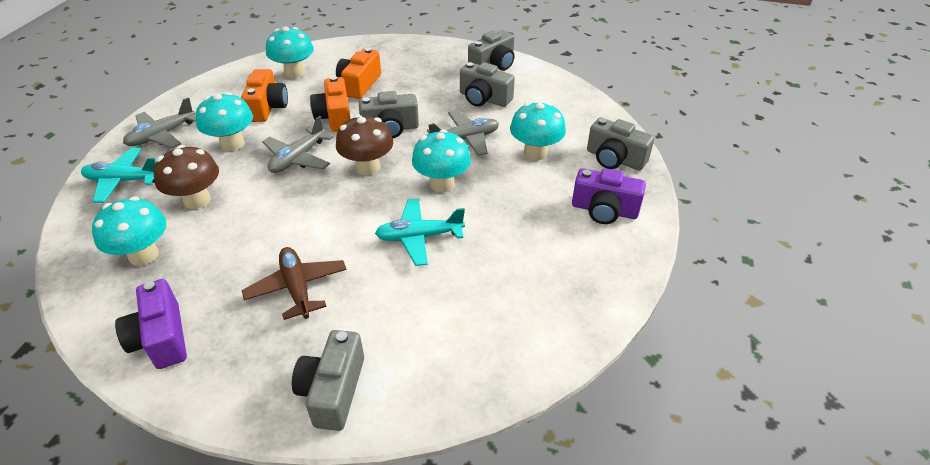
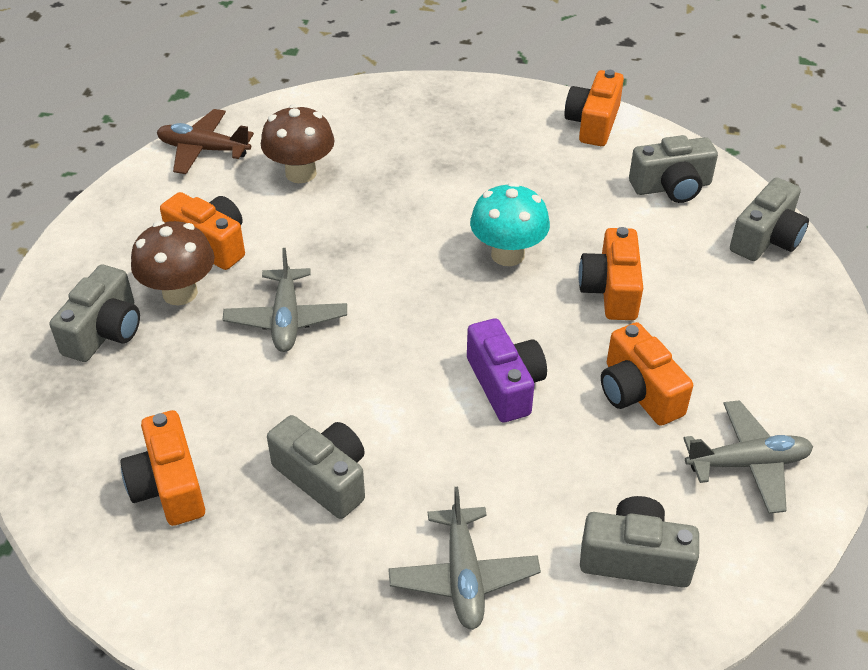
orange camera: 3 -> 5
purple camera: 2 -> 1
turquoise mushroom: 5 -> 1
turquoise plane: 2 -> 0

